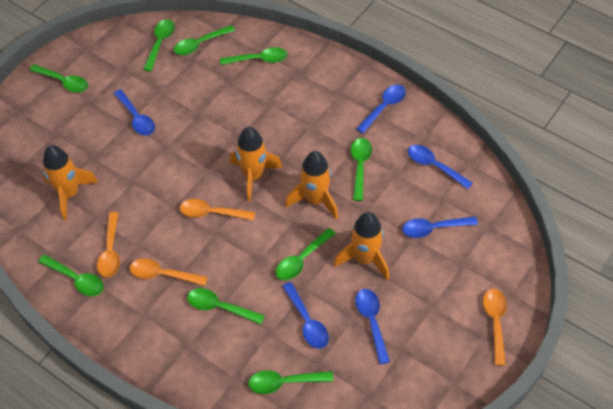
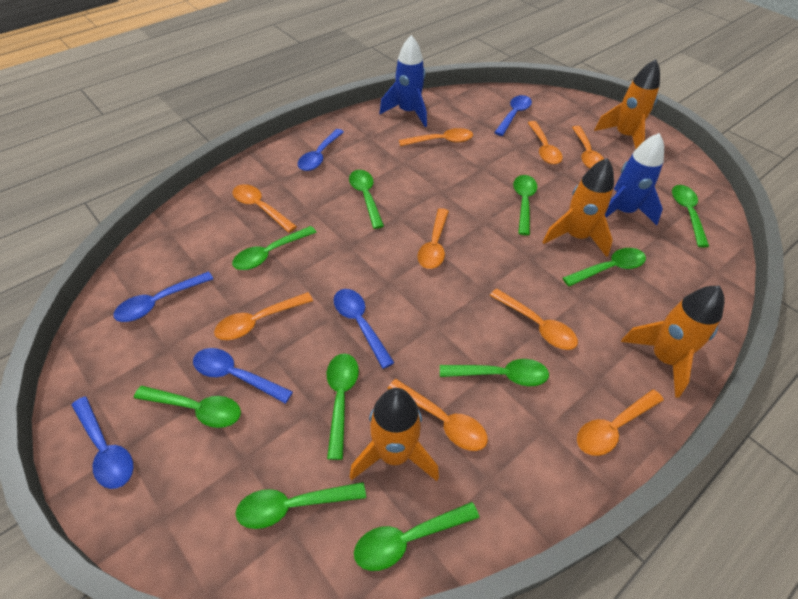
blue rocket: 0 -> 2
green spoon: 9 -> 10
orange spoon: 4 -> 9

